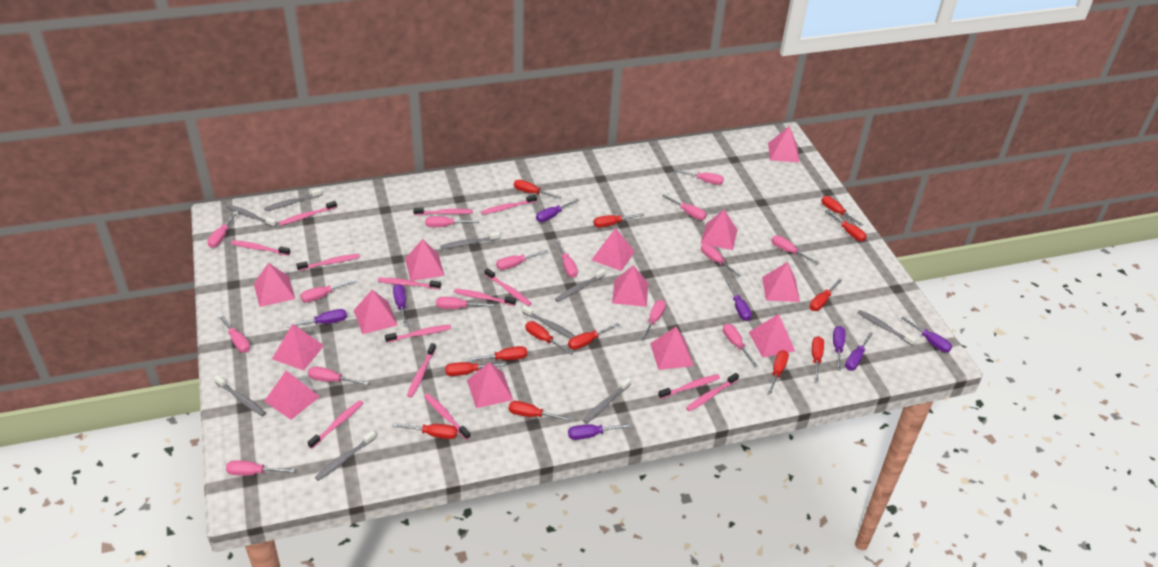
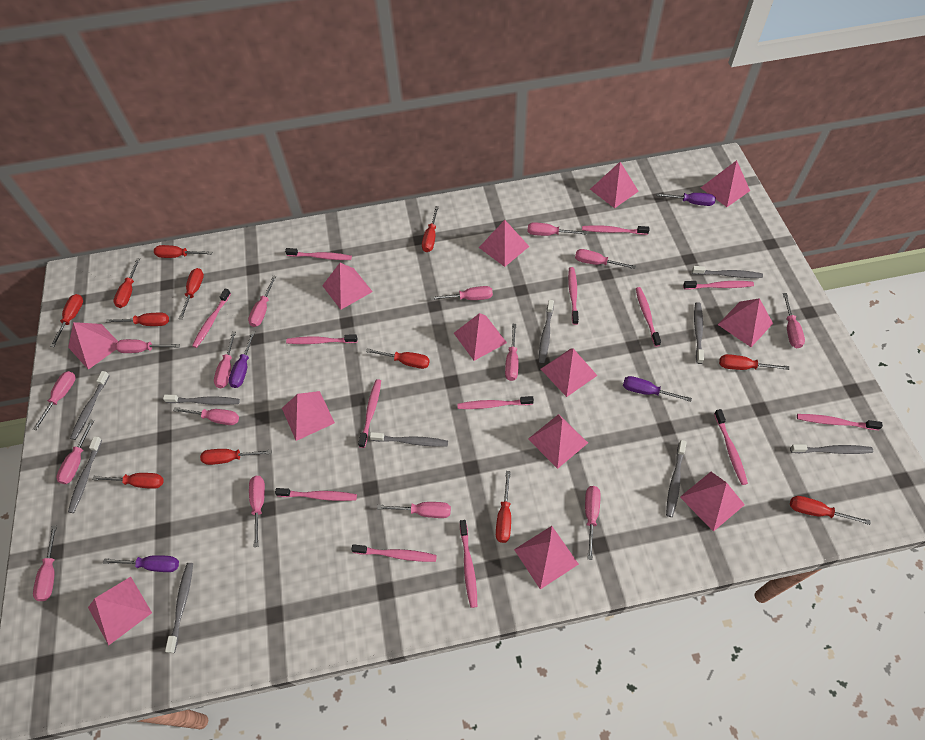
grey toothbrush: 9 -> 10
purple screwdriver: 8 -> 4
red screwdriver: 13 -> 12

